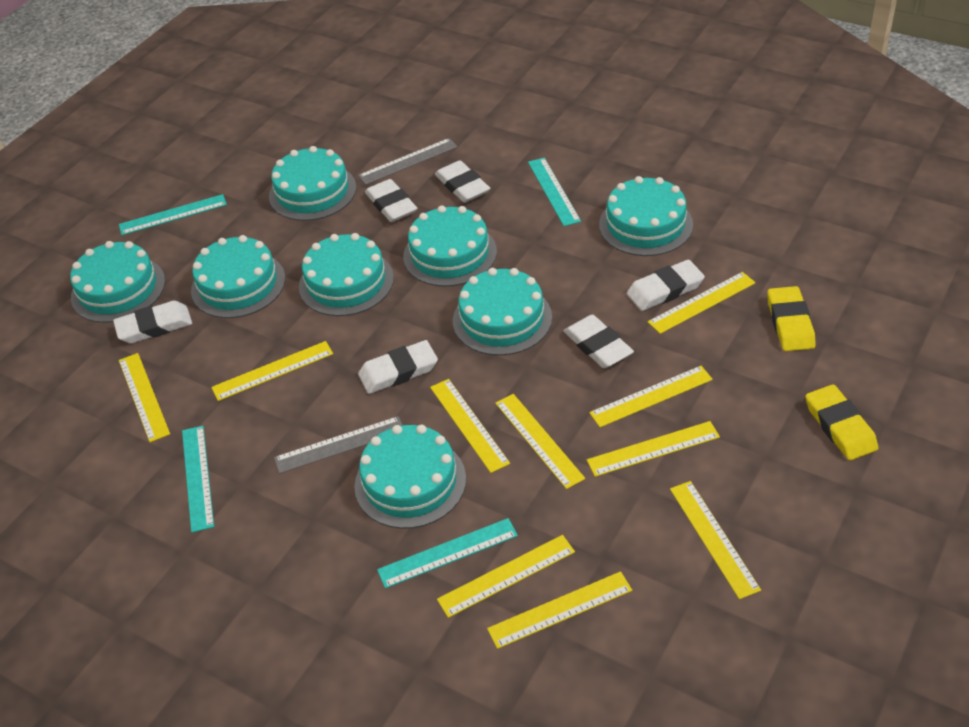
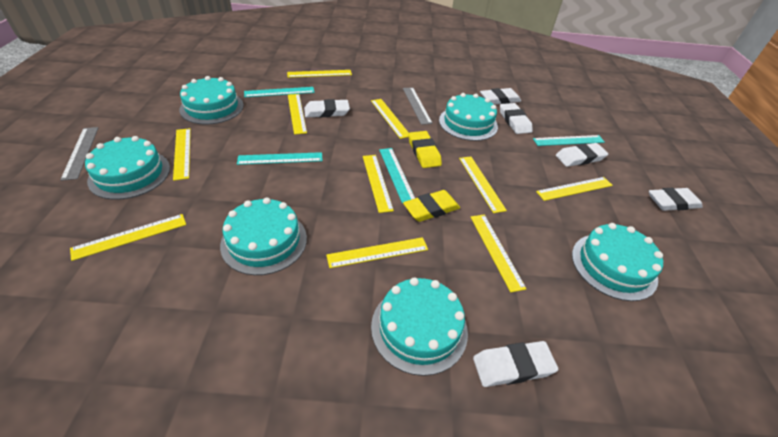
turquoise cake: 8 -> 6

